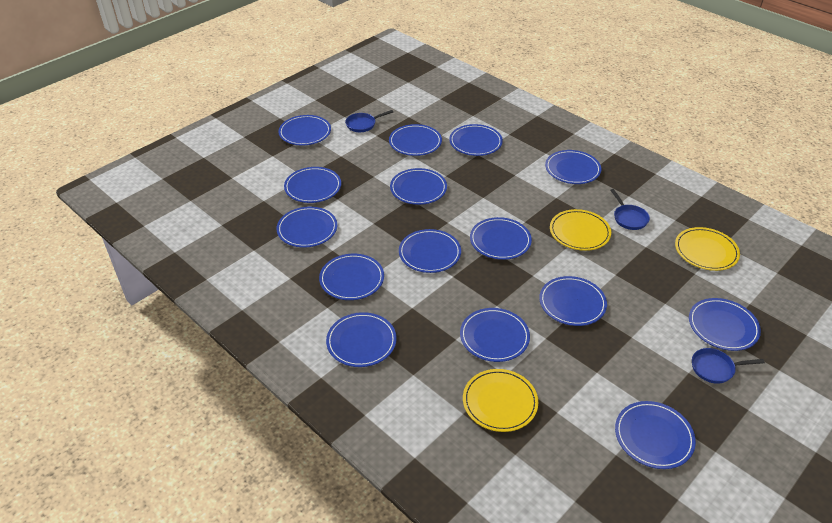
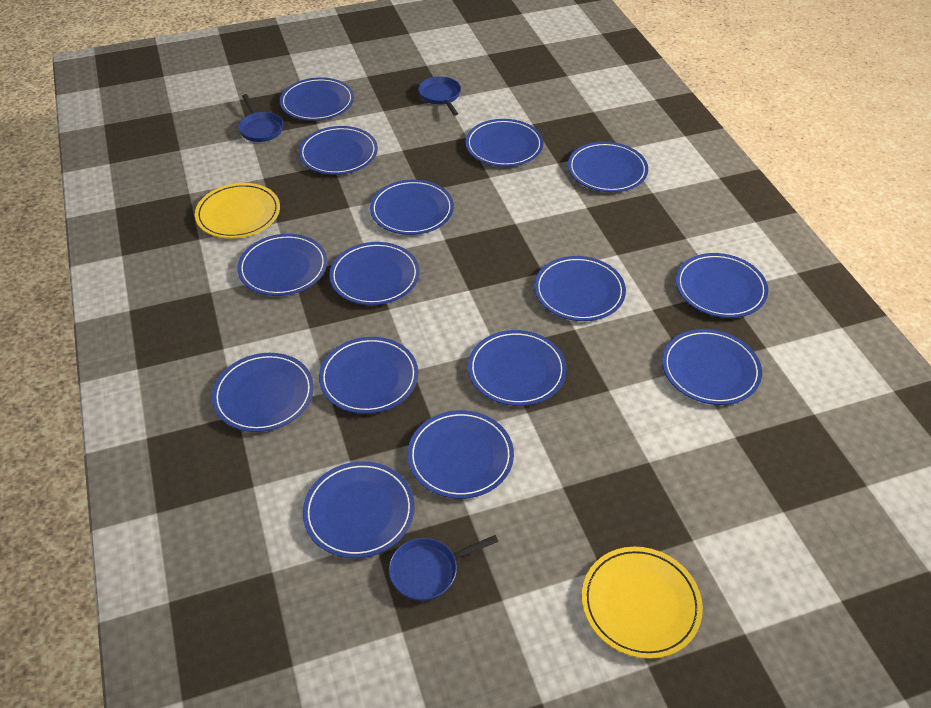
yellow plate: 3 -> 2

